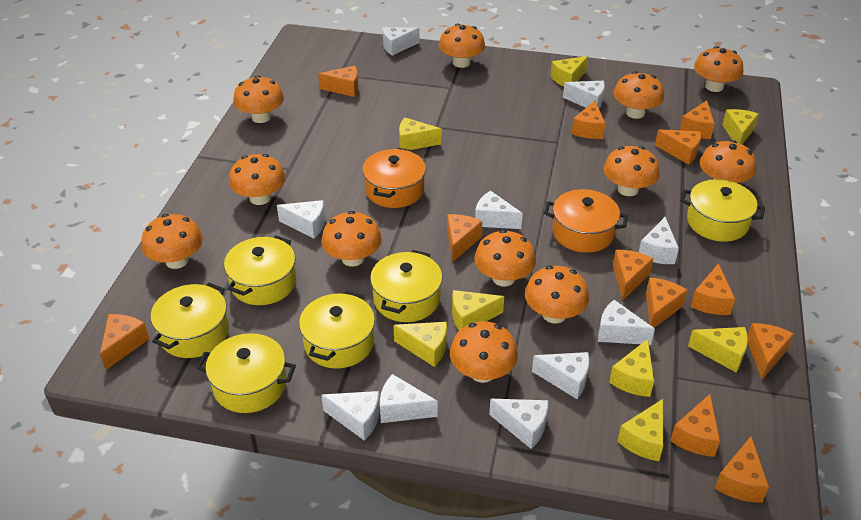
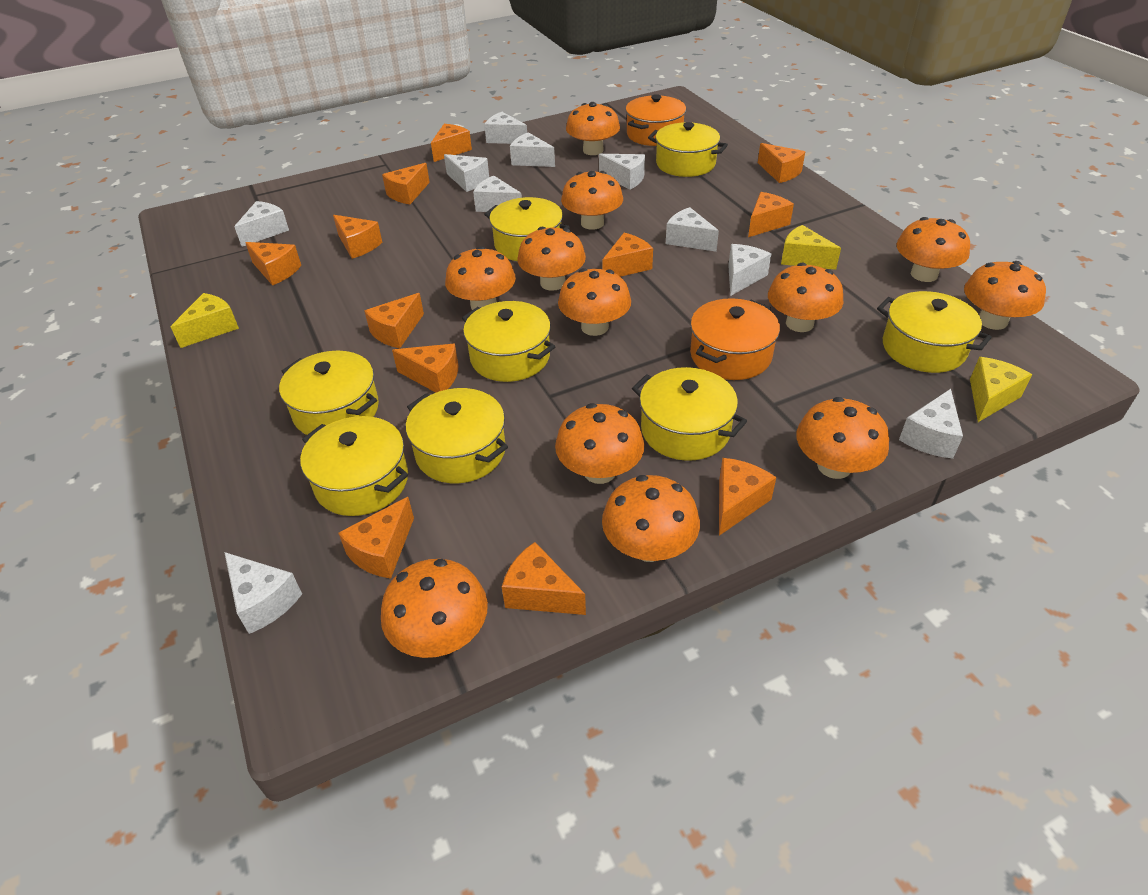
yellow cheese: 8 -> 3
yellow pot: 6 -> 8

